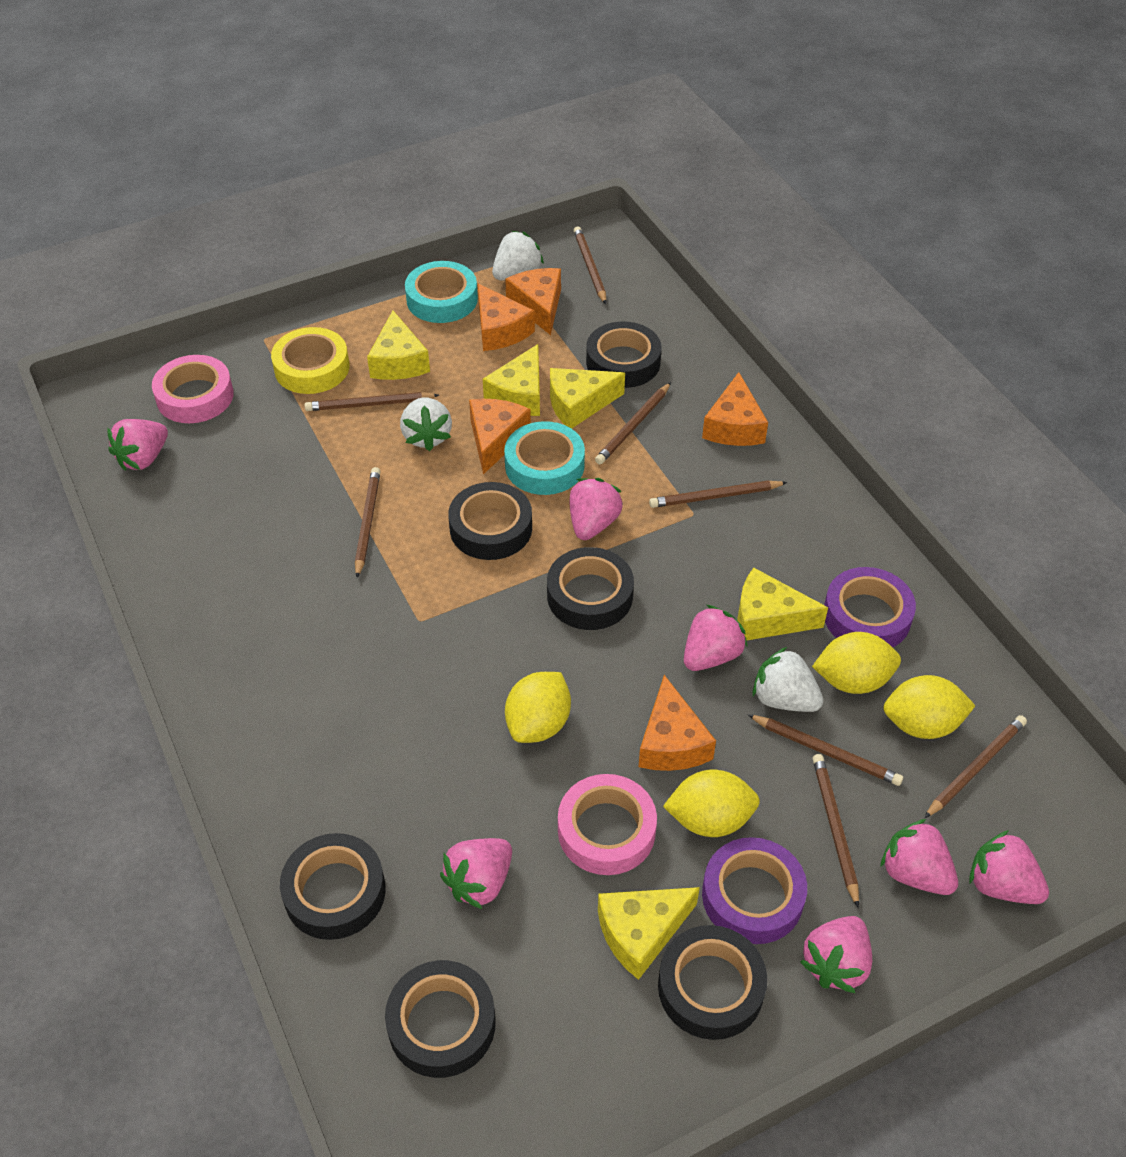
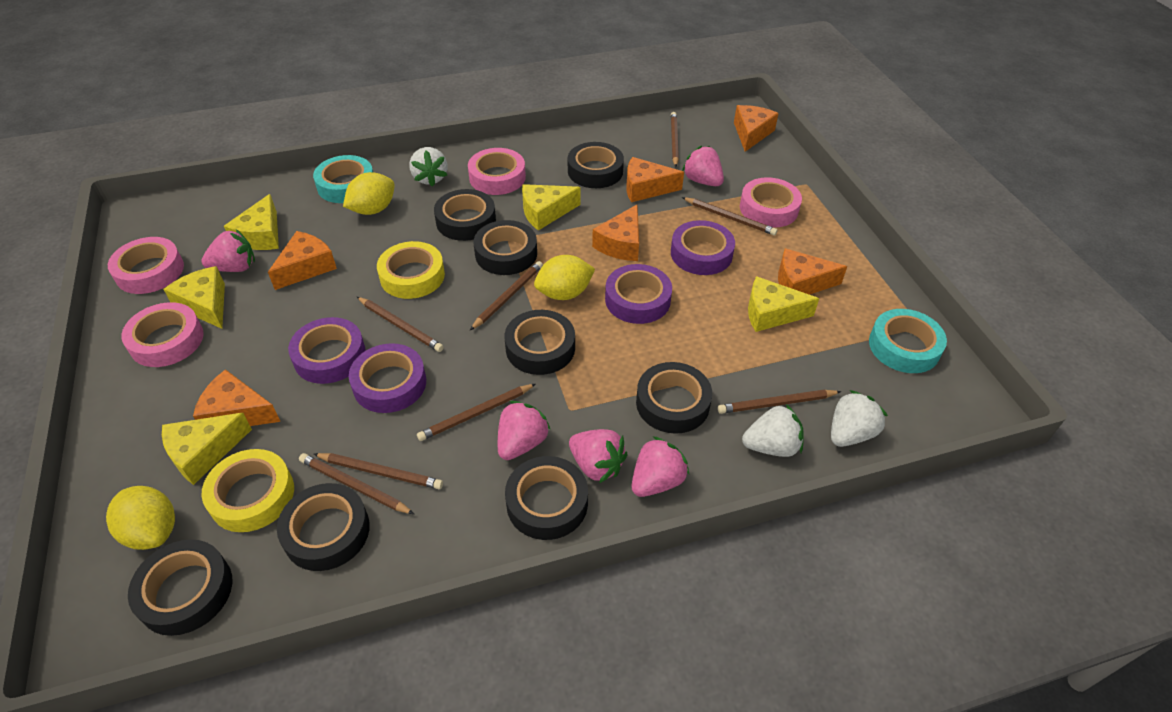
black tape: 6 -> 8
orange cheese: 5 -> 6
pink strawberry: 7 -> 5
pink tape: 2 -> 4
purple tape: 2 -> 4
yellow lemon: 4 -> 3
yellow tape: 1 -> 2

